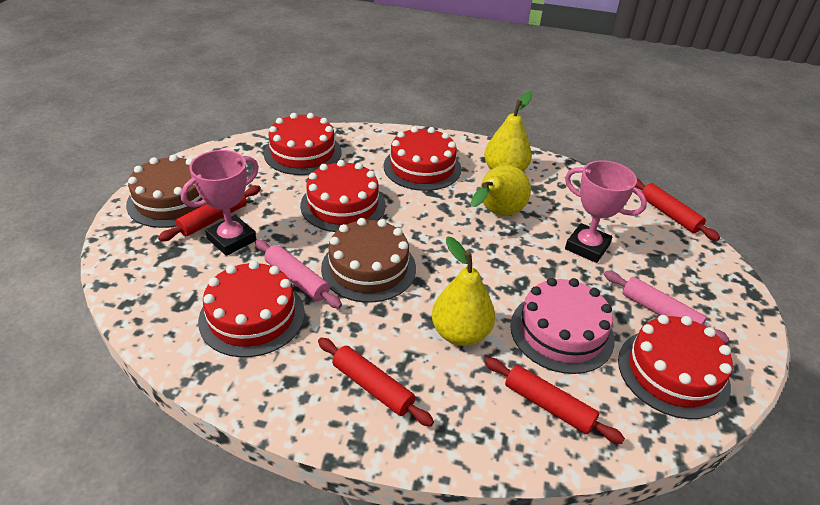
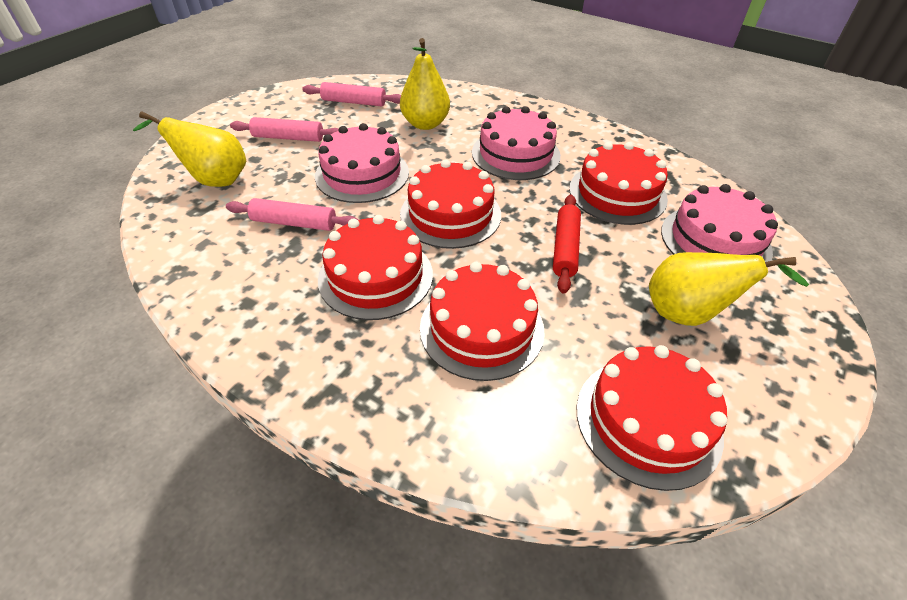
brown cake: 2 -> 0
pink cake: 1 -> 3
pink rolling pin: 2 -> 3
pink trophy: 2 -> 0
red rolling pin: 4 -> 1

